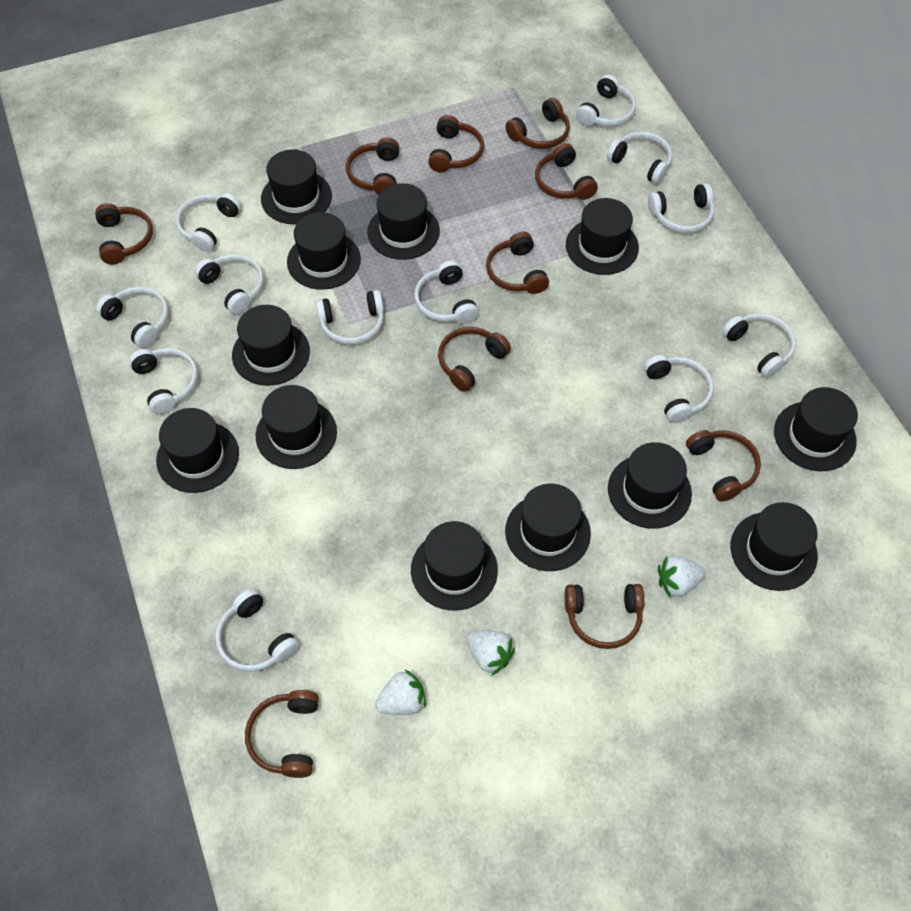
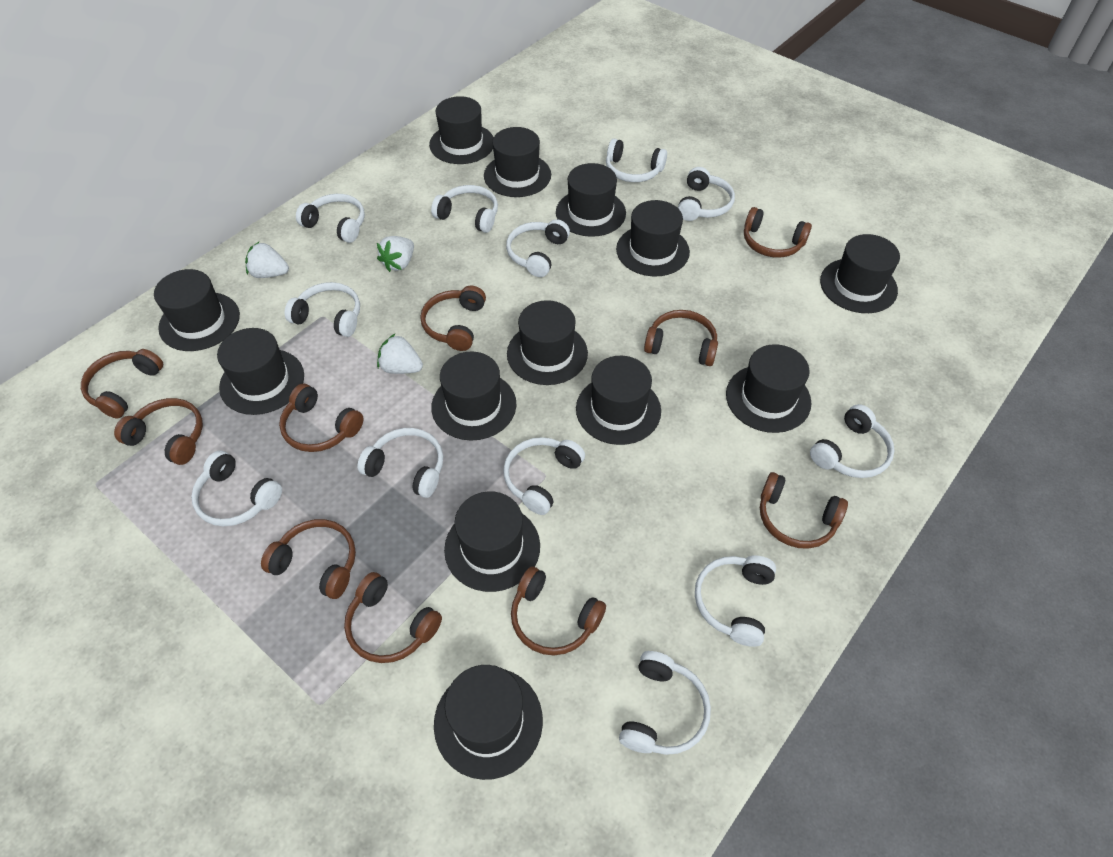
black hat: 12 -> 13

